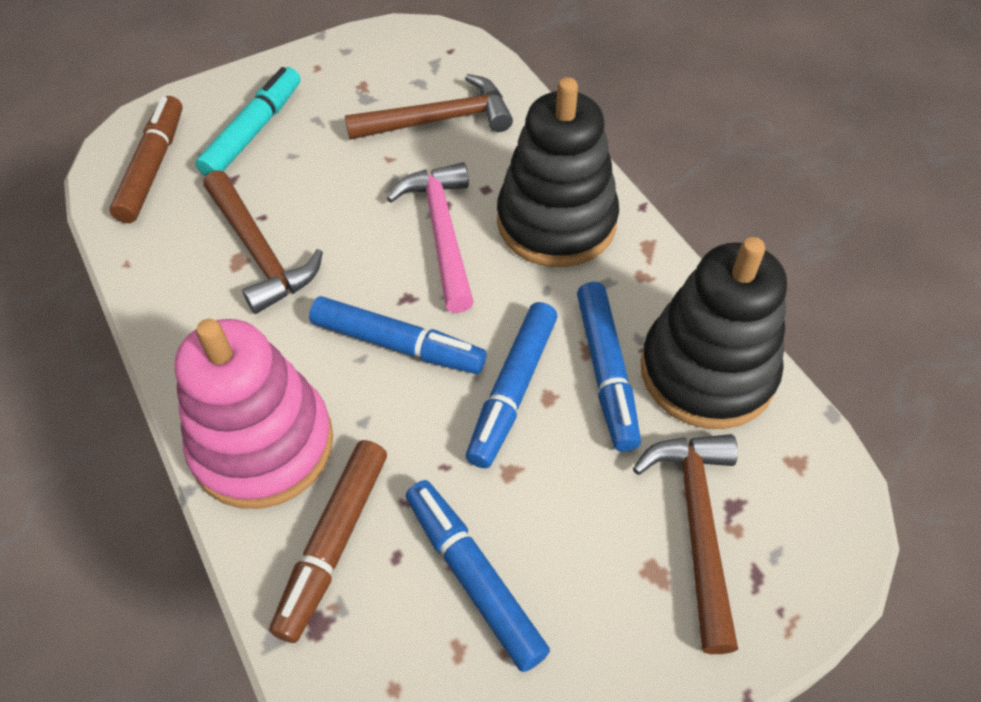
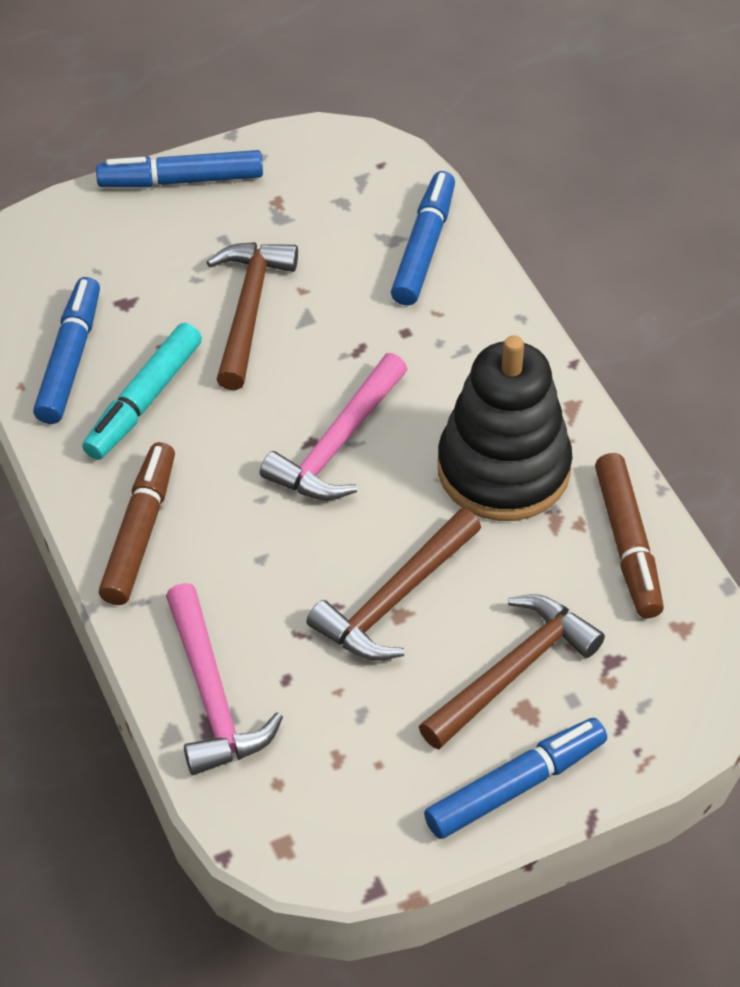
black stacking toy: 2 -> 1
pink hammer: 1 -> 2
pink stacking toy: 1 -> 0

